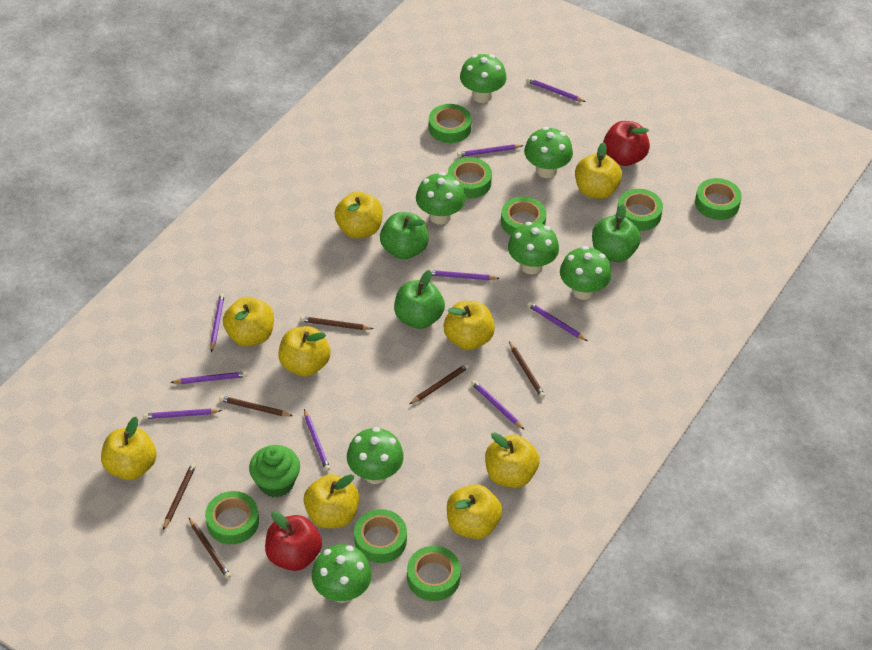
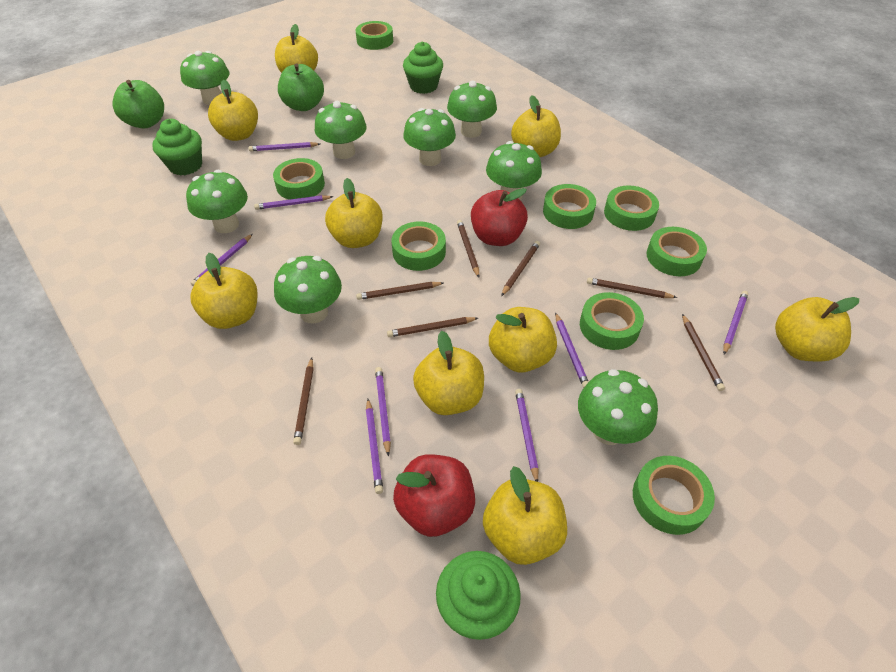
brown pencil: 6 -> 7
green apple: 3 -> 2
green cupcake: 1 -> 3
green mushroom: 7 -> 8
purple pencil: 9 -> 8

